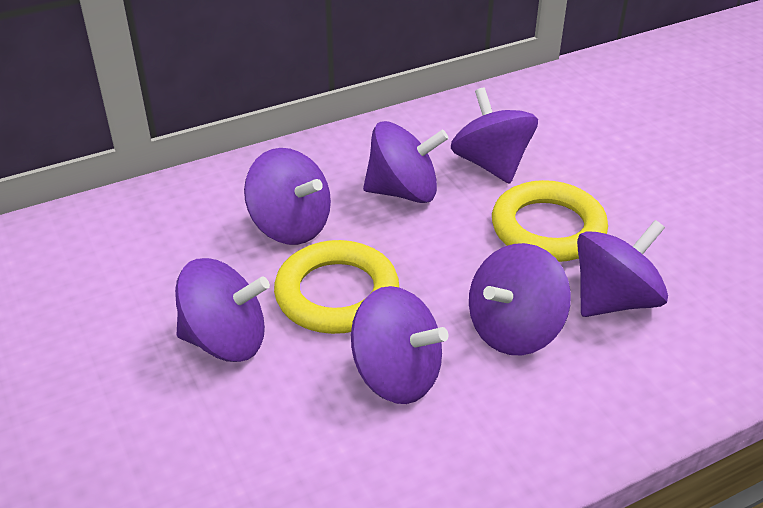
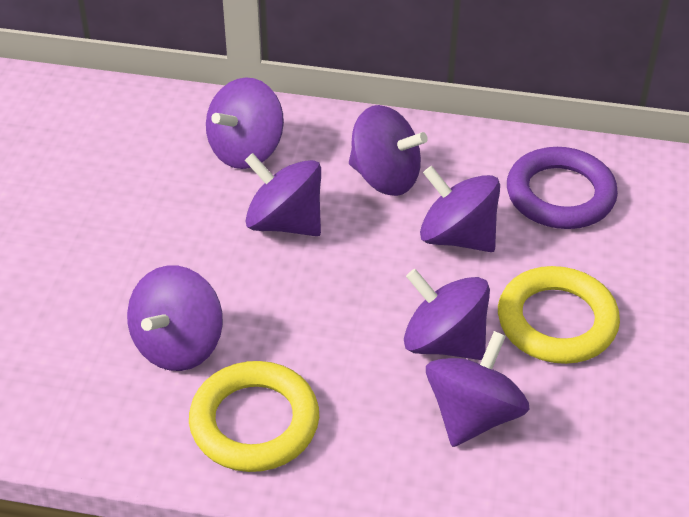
purple ring: 0 -> 1

